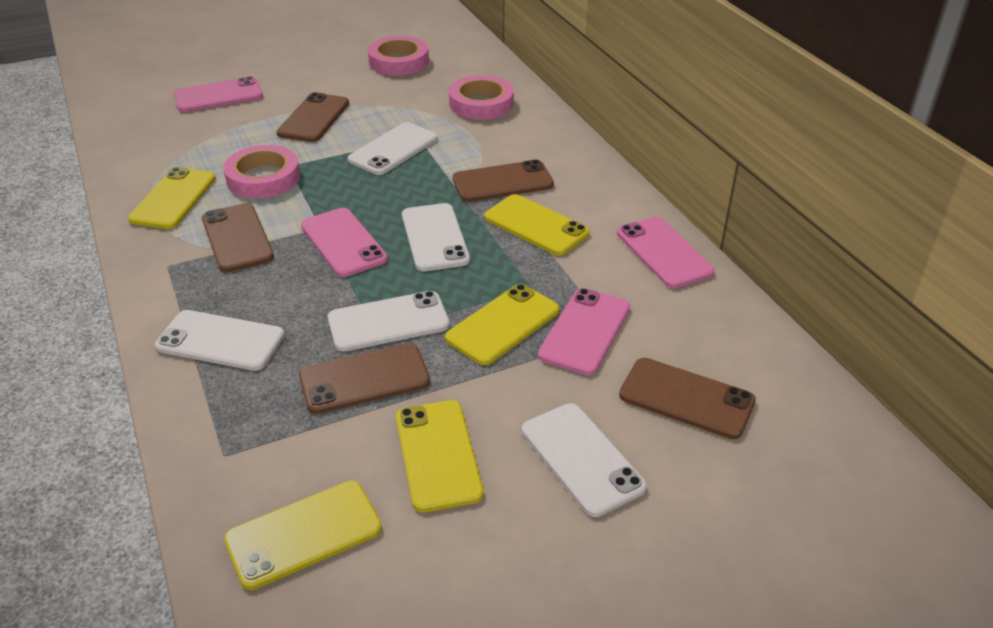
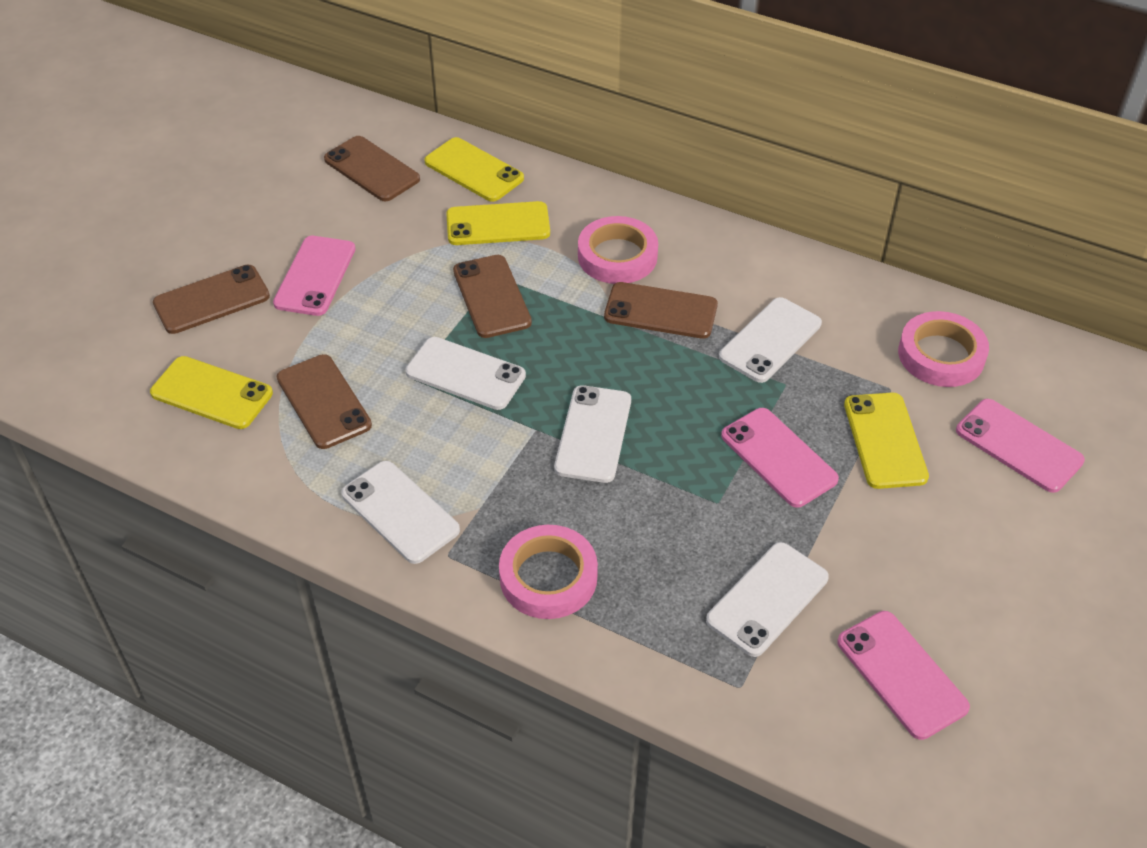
yellow phone: 5 -> 4

